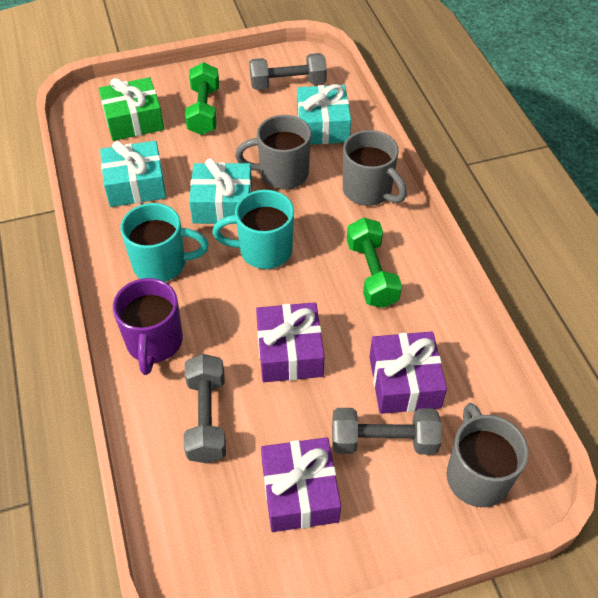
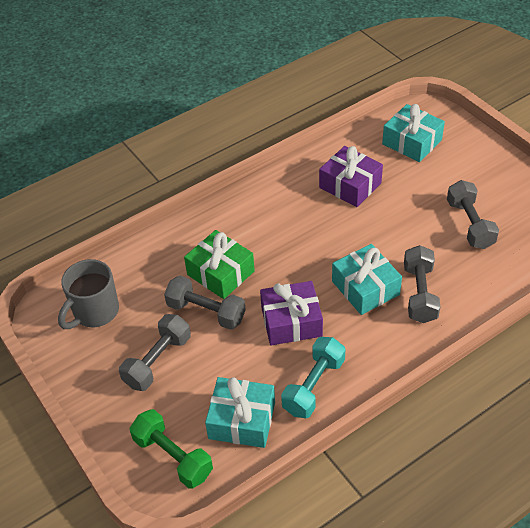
green dumbbell: 2 -> 1
grey dumbbell: 3 -> 4
grey mug: 3 -> 1
purple gift: 3 -> 2
purple mug: 1 -> 0
turquoise dumbbell: 0 -> 1
turquoise mug: 2 -> 0

